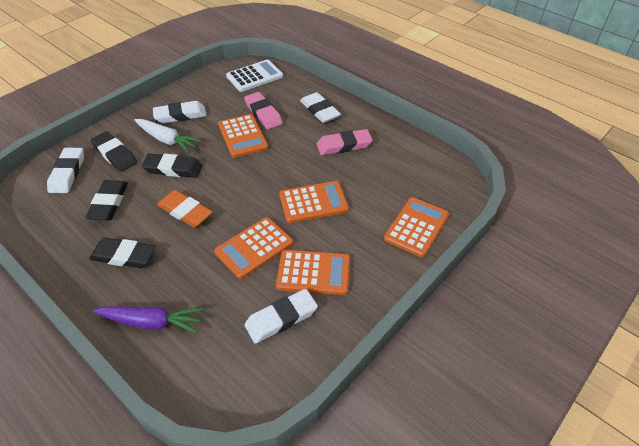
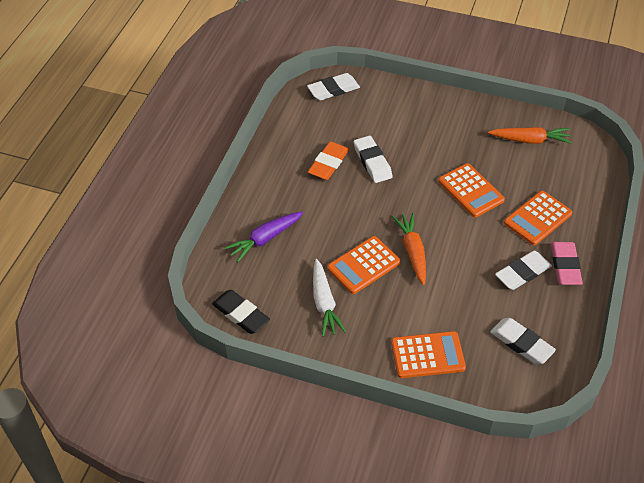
black eraser: 4 -> 1
orange calculator: 5 -> 4
orange carrot: 0 -> 2
pink eraser: 2 -> 1
white calculator: 1 -> 0

